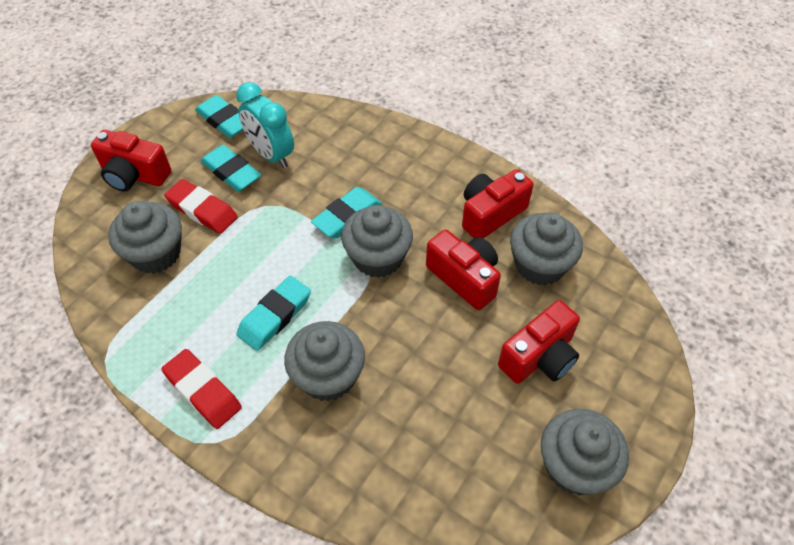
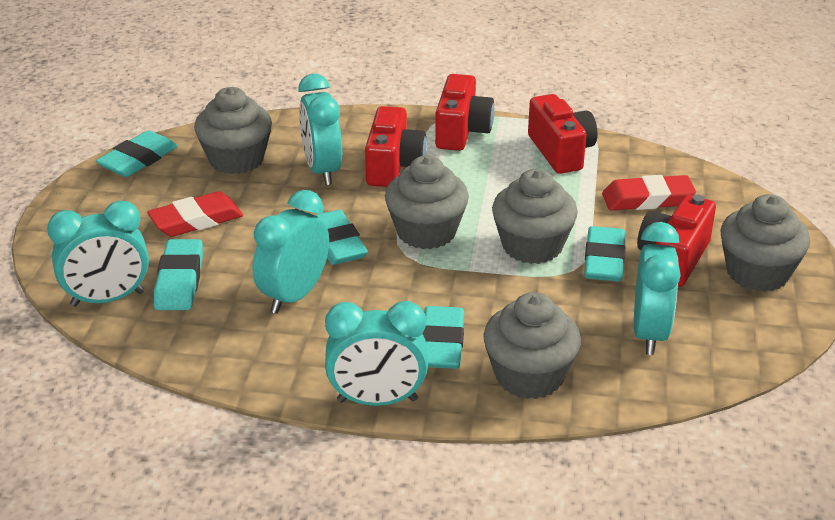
turquoise clock: 1 -> 5
turquoise eraser: 4 -> 5

